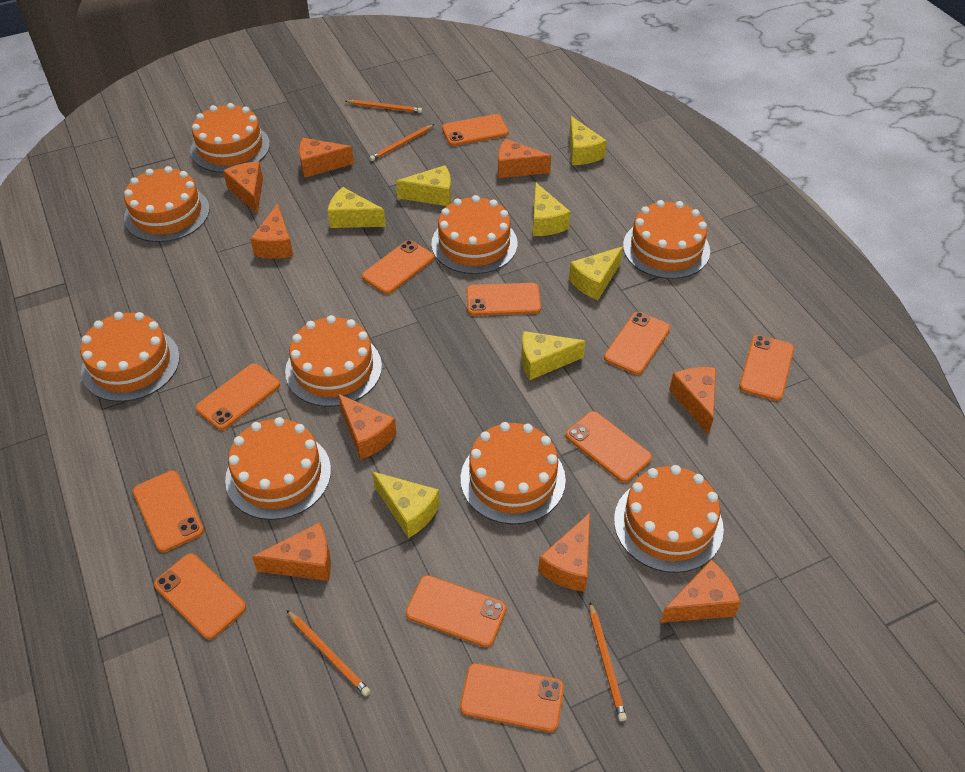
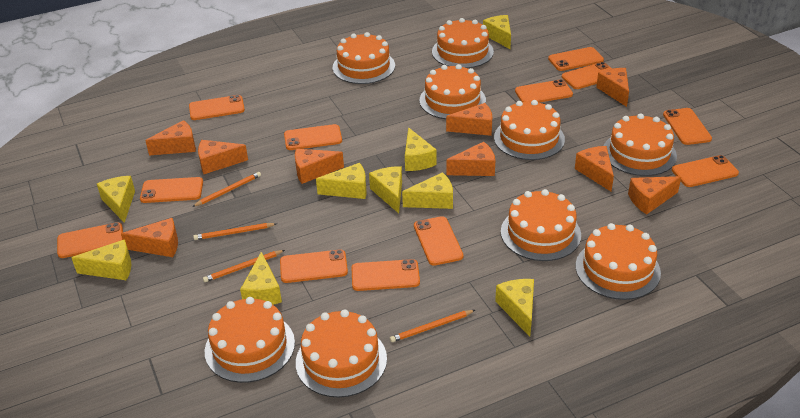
orange phone: 11 -> 12
yellow cheese: 7 -> 9

